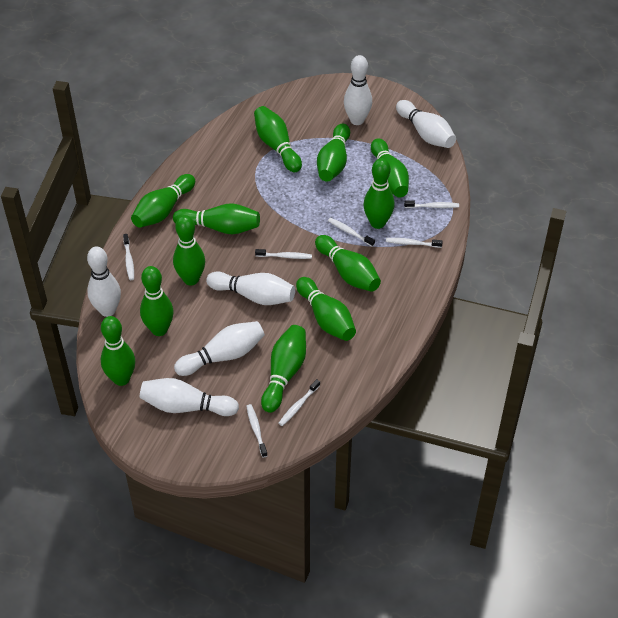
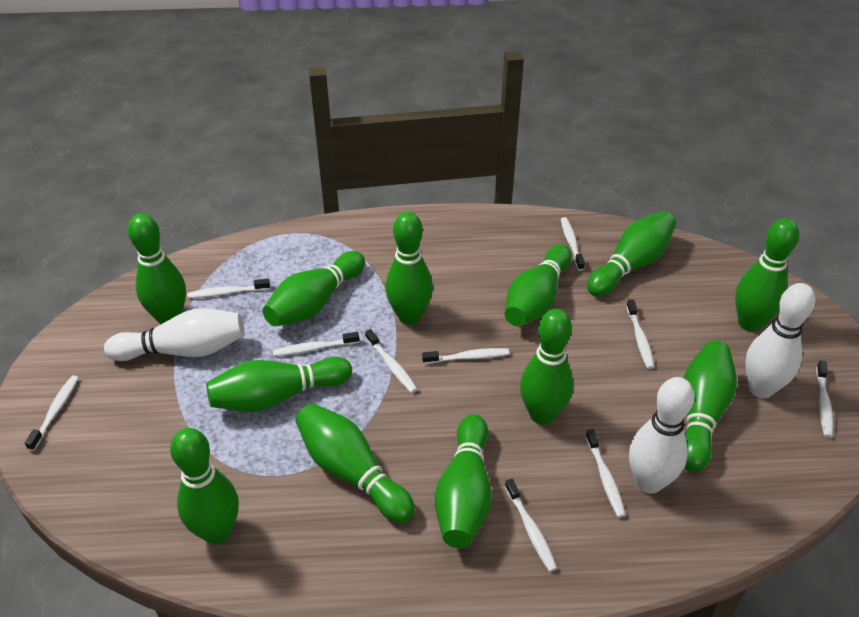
white bowling pin: 6 -> 3
white toothbrush: 7 -> 10

